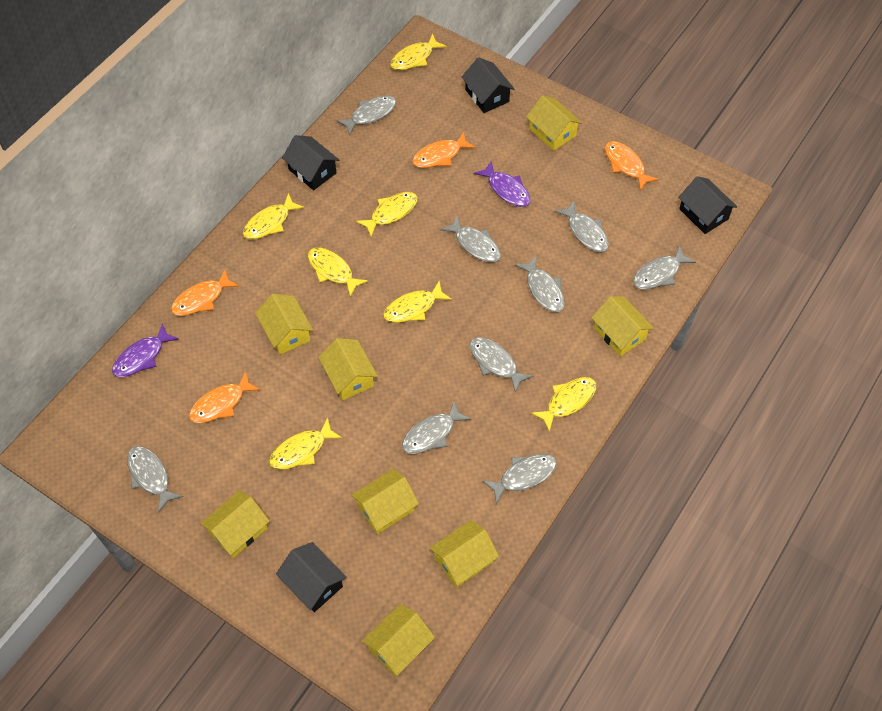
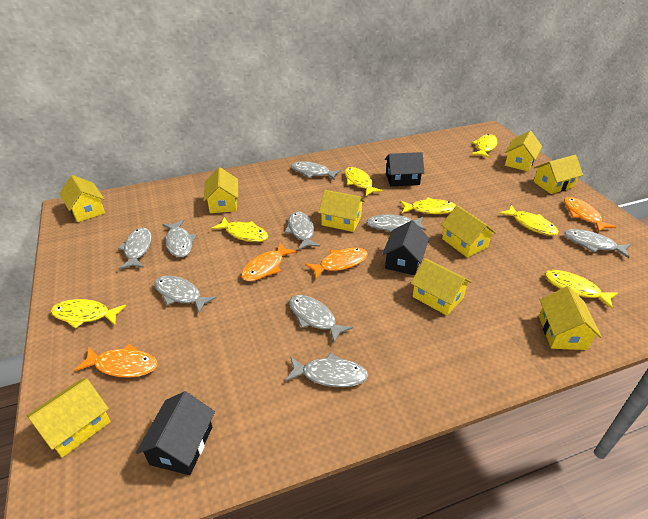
black house: 4 -> 3
purple fish: 2 -> 0
yellow house: 8 -> 9

